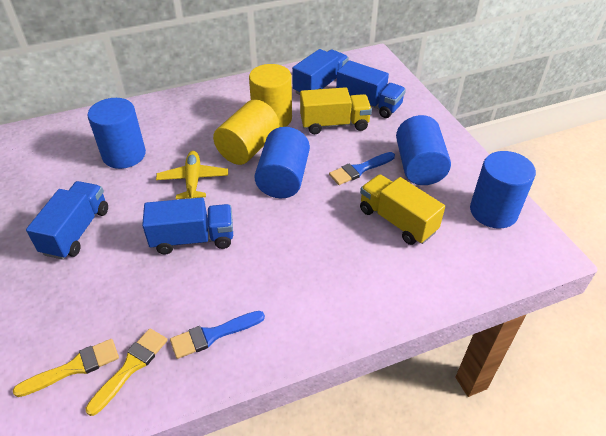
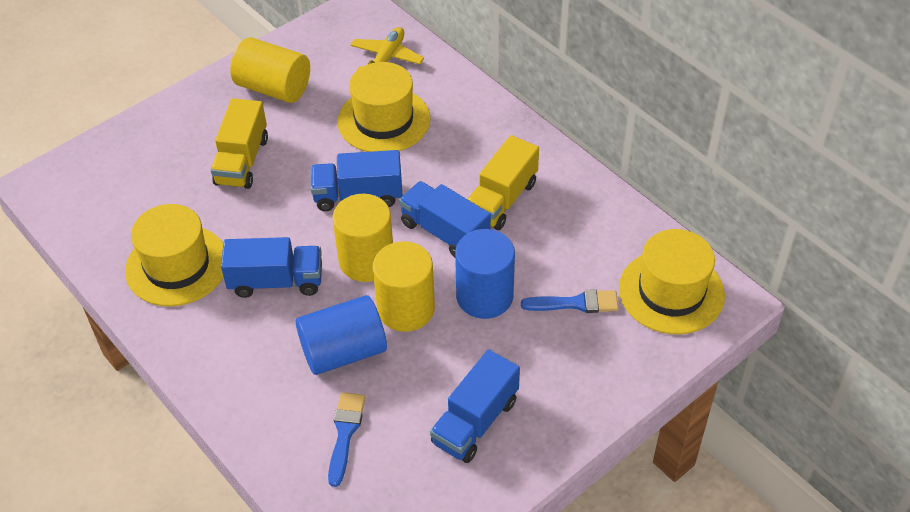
blue cylinder: 4 -> 2
yellow brush: 2 -> 0
yellow cylinder: 2 -> 3
yellow hat: 0 -> 3

